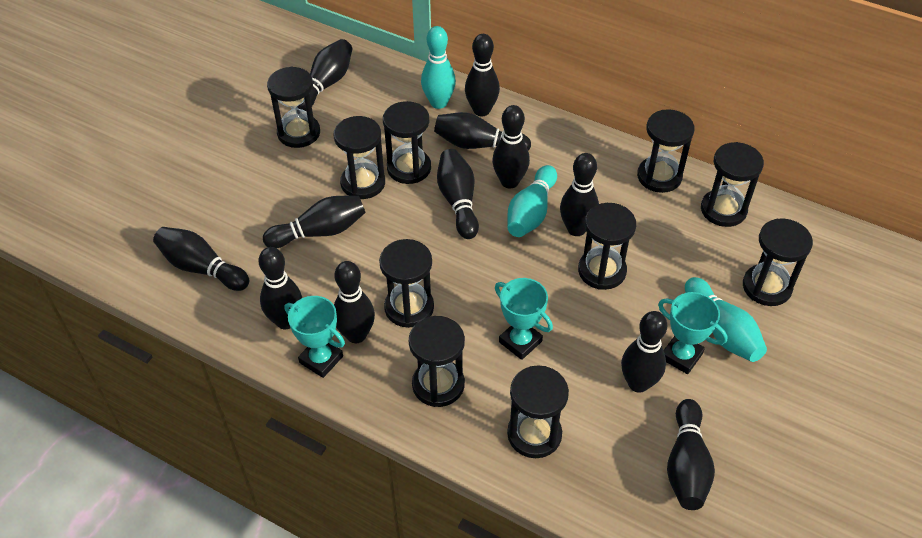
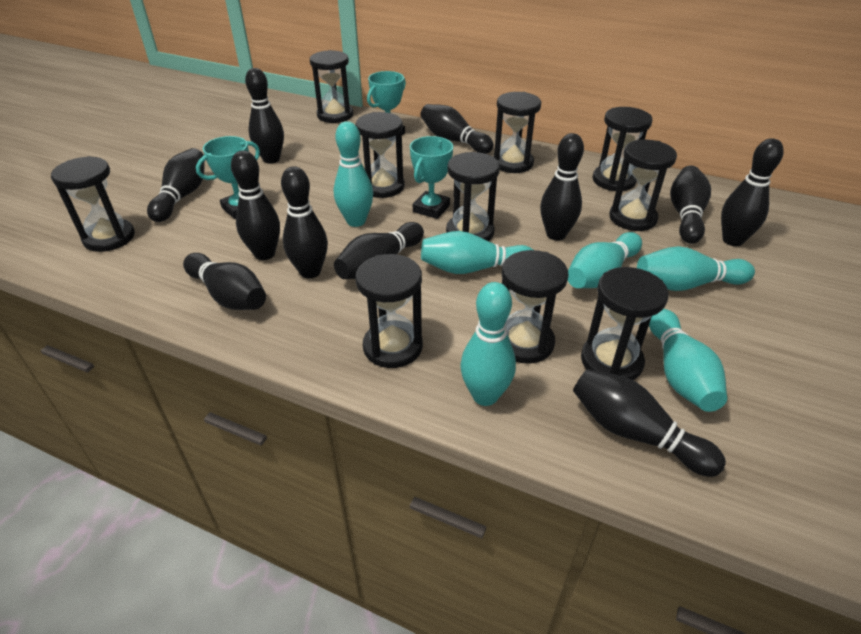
black bowling pin: 12 -> 11
turquoise bowling pin: 3 -> 6

